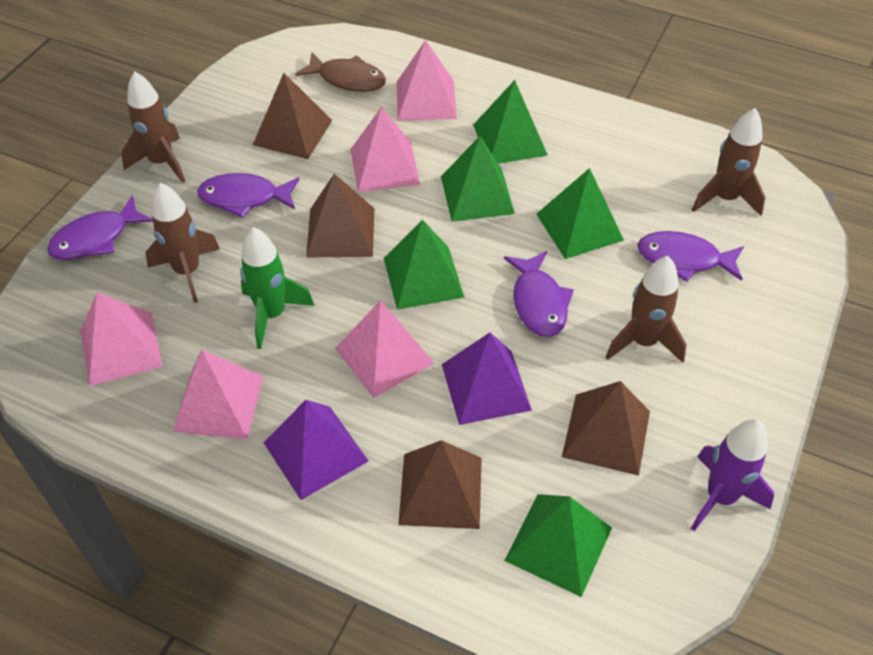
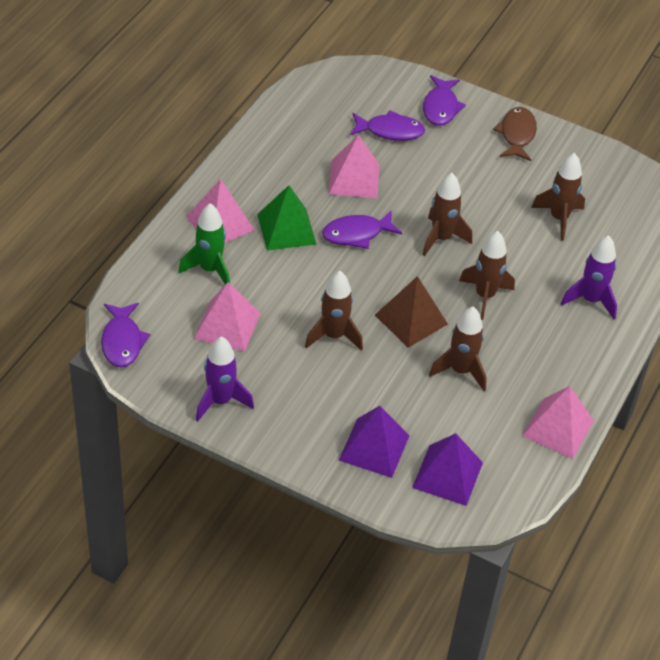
brown pyramid: 4 -> 1
brown rocket: 4 -> 5
green pyramid: 5 -> 1
pink pyramid: 5 -> 4
purple rocket: 1 -> 2

